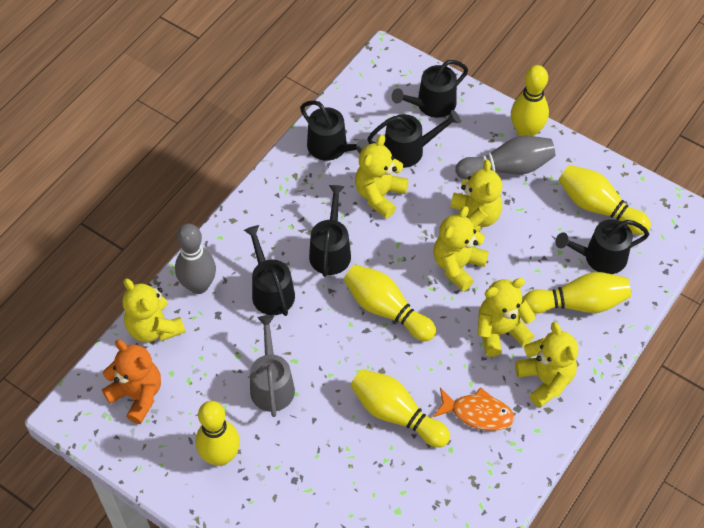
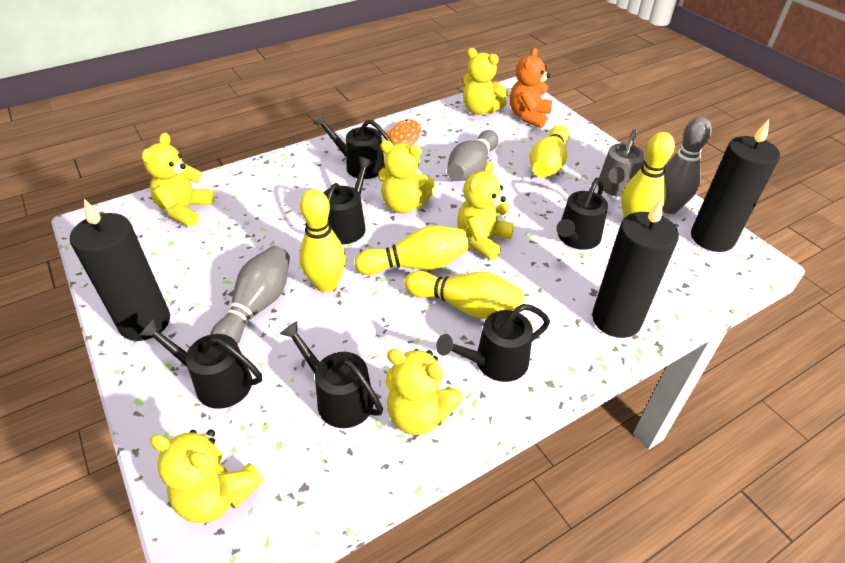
black candle: 0 -> 3
grey bowling pin: 2 -> 3
yellow bowling pin: 6 -> 5

